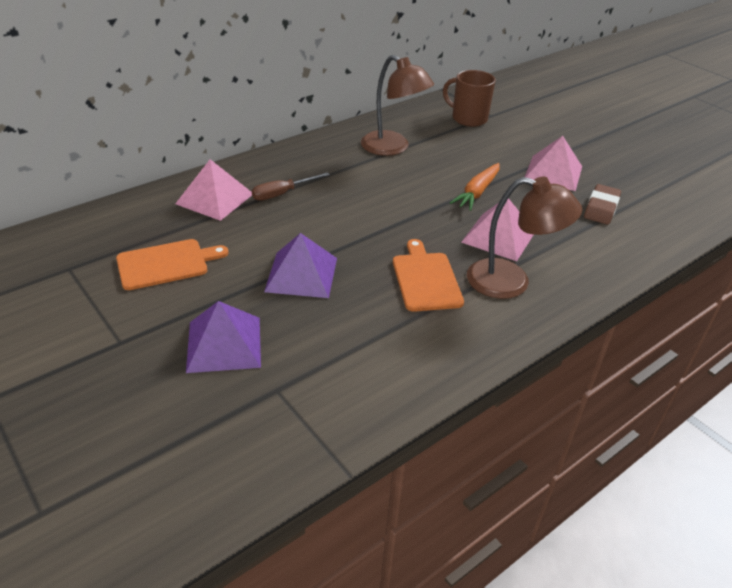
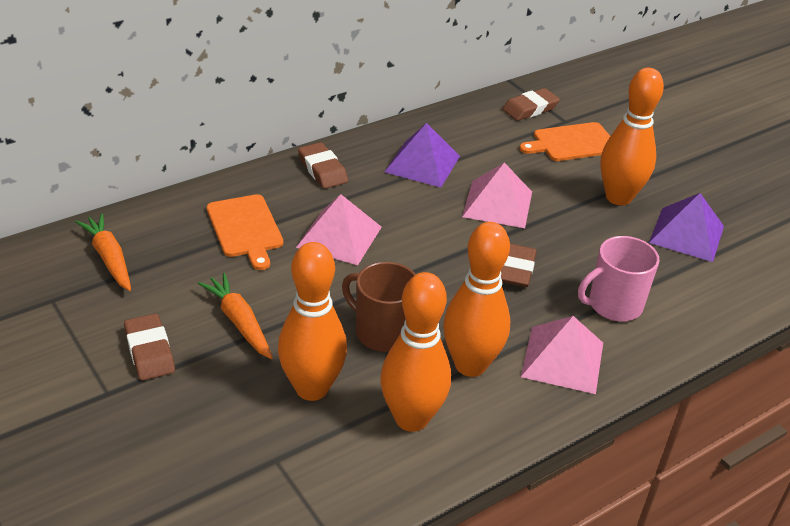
brown eraser: 1 -> 4
brown lamp: 2 -> 0
brown screwdriver: 1 -> 0
orange bowling pin: 0 -> 4
orange carrot: 1 -> 2
pink mug: 0 -> 1

